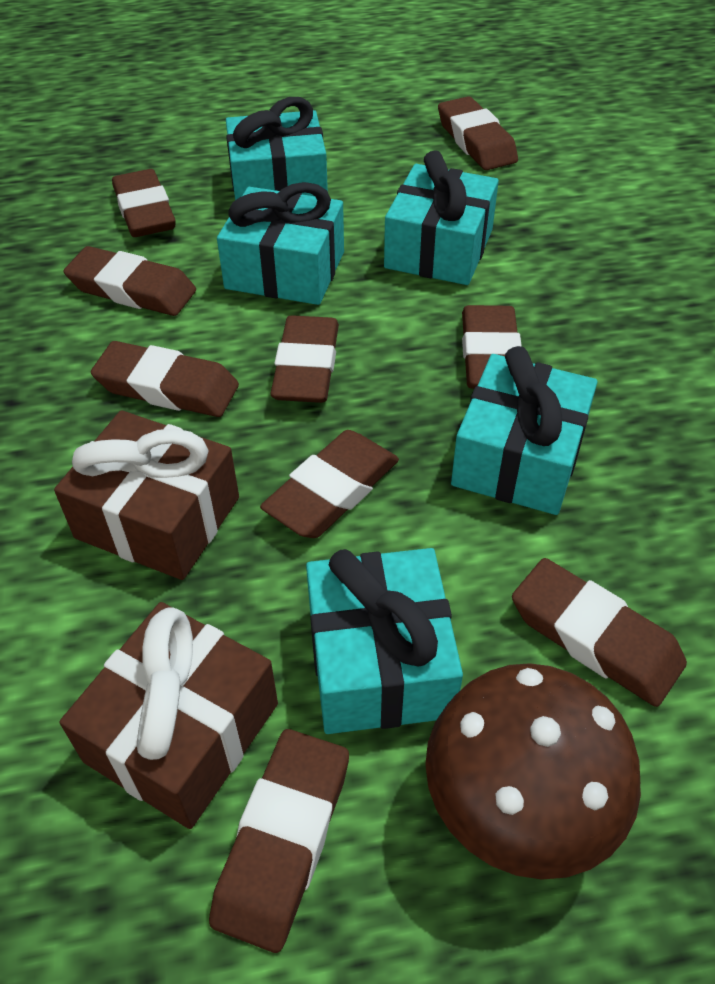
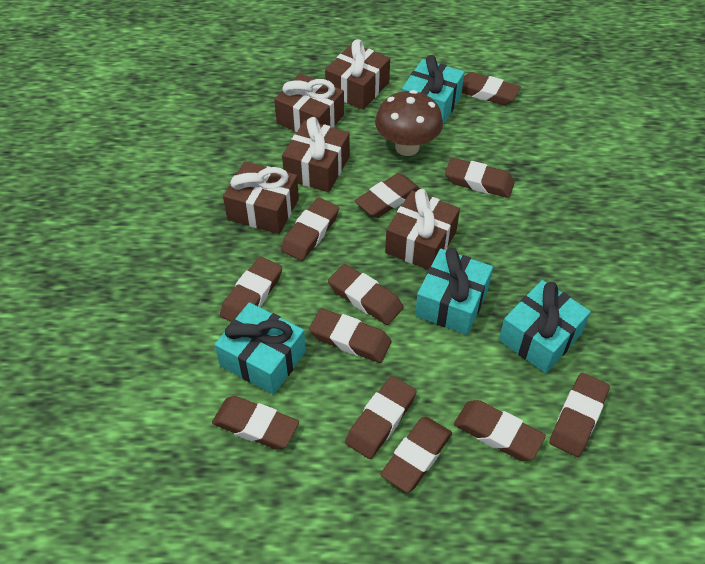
brown eraser: 9 -> 12
brown gift: 2 -> 5
turquoise gift: 5 -> 4

